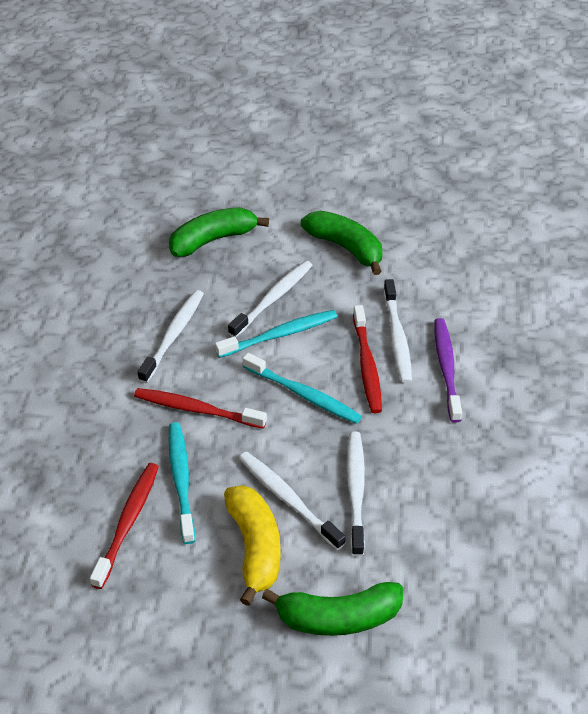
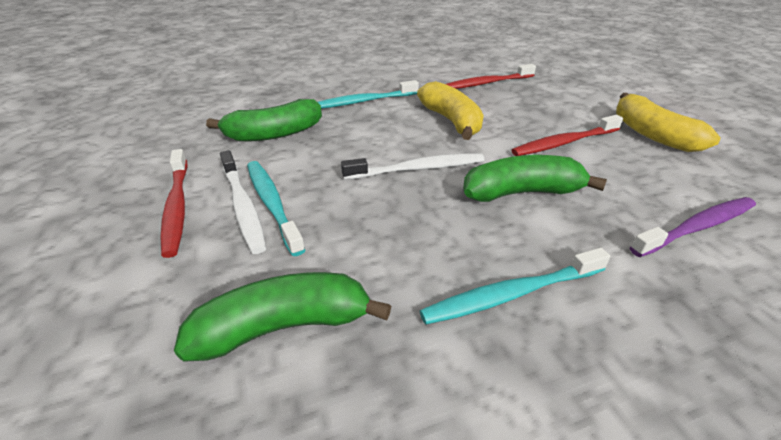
white toothbrush: 5 -> 2
yellow banana: 1 -> 2

